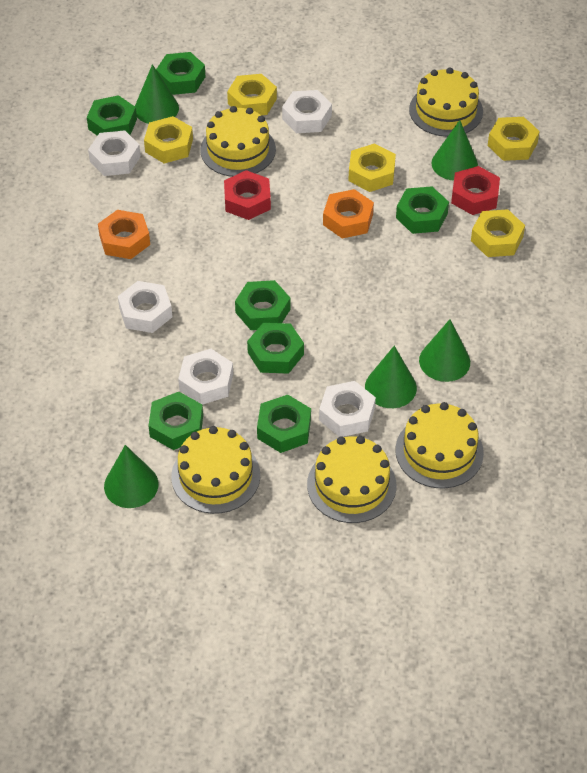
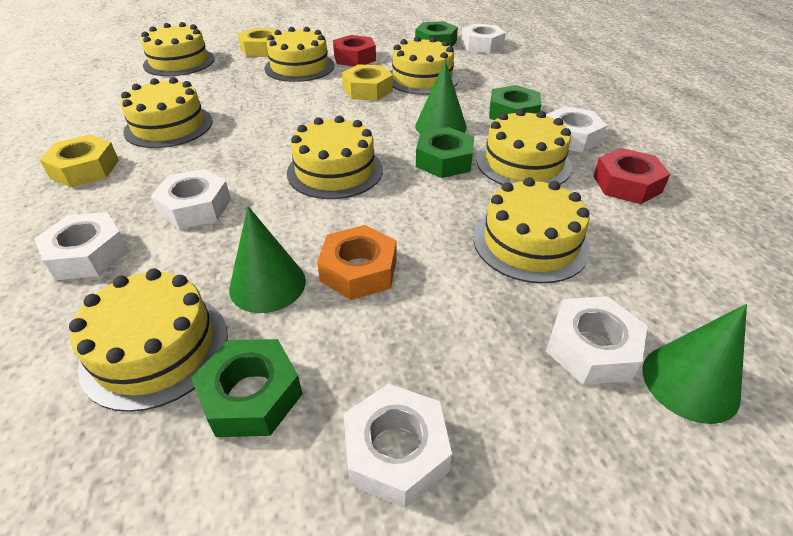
green cone: 5 -> 3
green nut: 7 -> 4
orange nut: 2 -> 1
white nut: 5 -> 6
yellow cake: 5 -> 8
yellow nut: 5 -> 3

